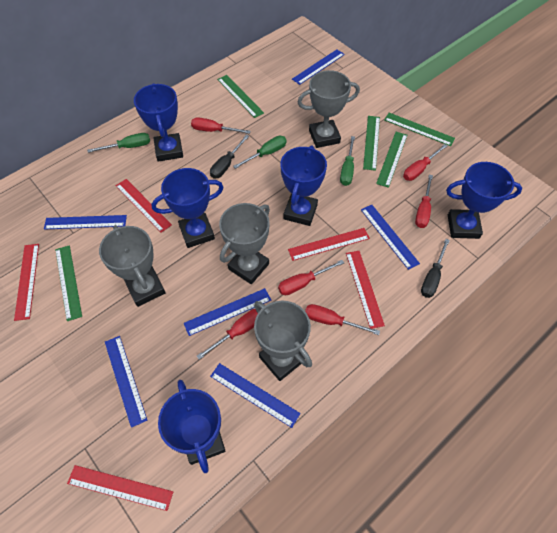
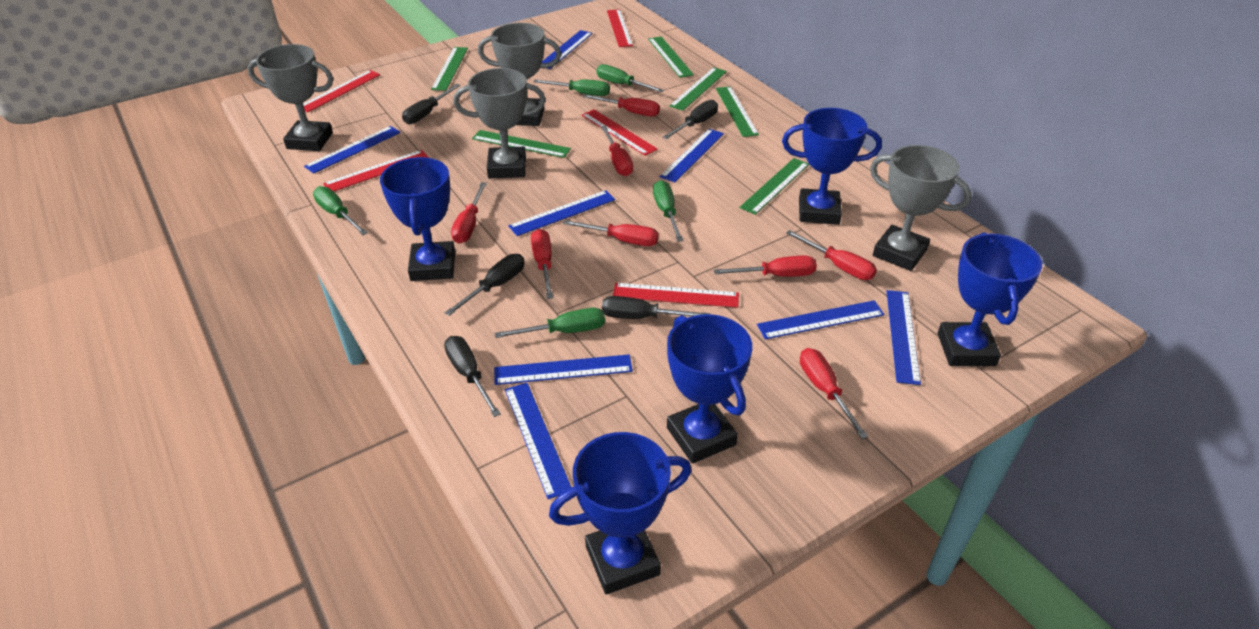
black screwdriver: 2 -> 5
blue ruler: 6 -> 8
green ruler: 5 -> 6
green screwdriver: 3 -> 5
red screwdriver: 6 -> 8

